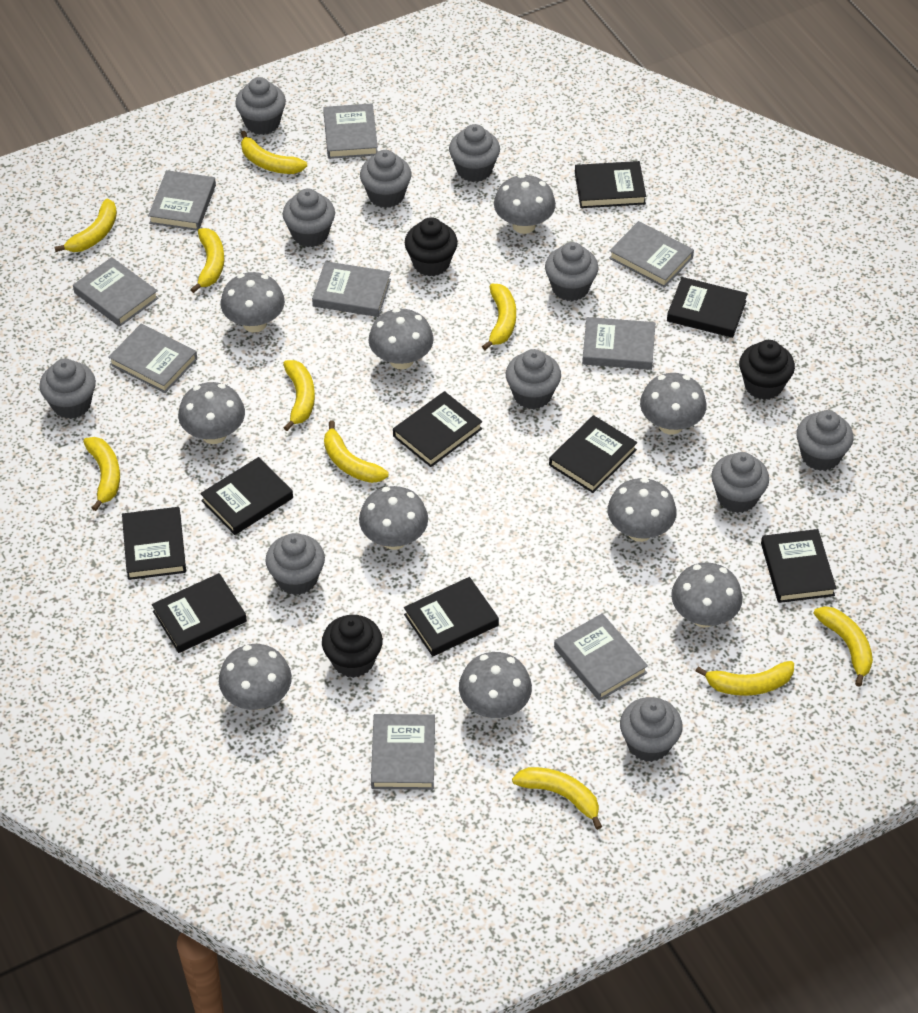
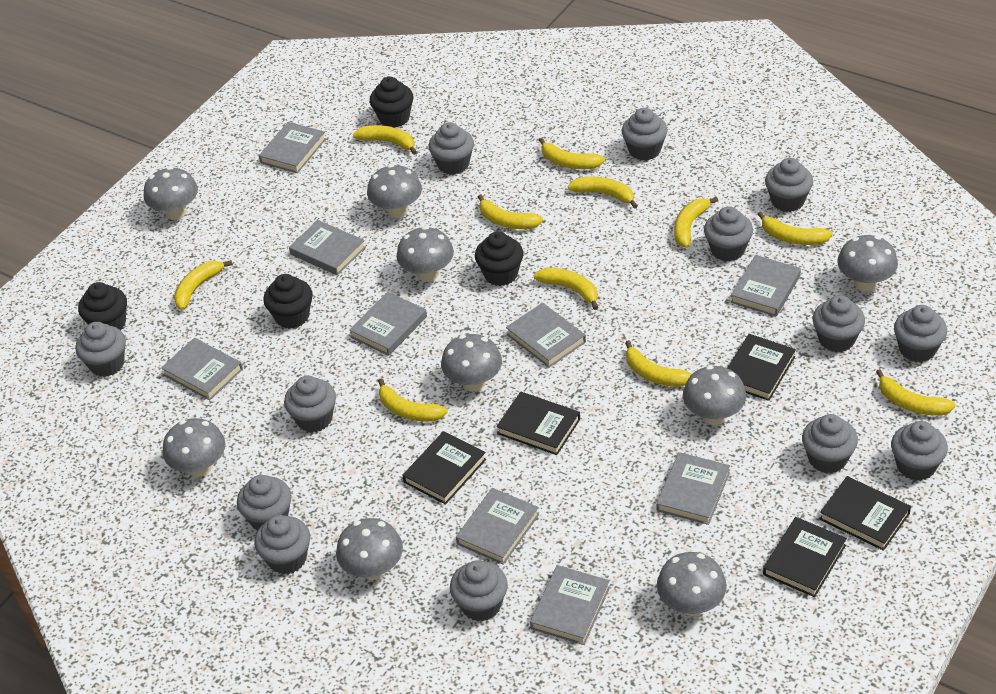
black book: 9 -> 5
black cupcake: 3 -> 4
grey cupcake: 11 -> 13
grey mushroom: 10 -> 9
yellow banana: 10 -> 11

